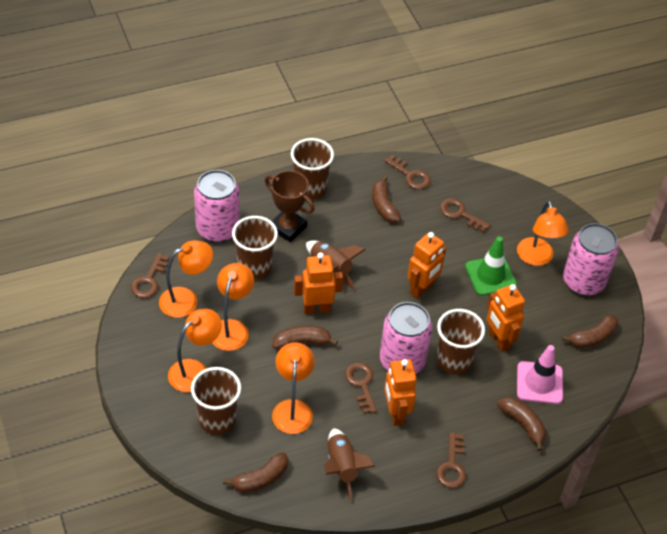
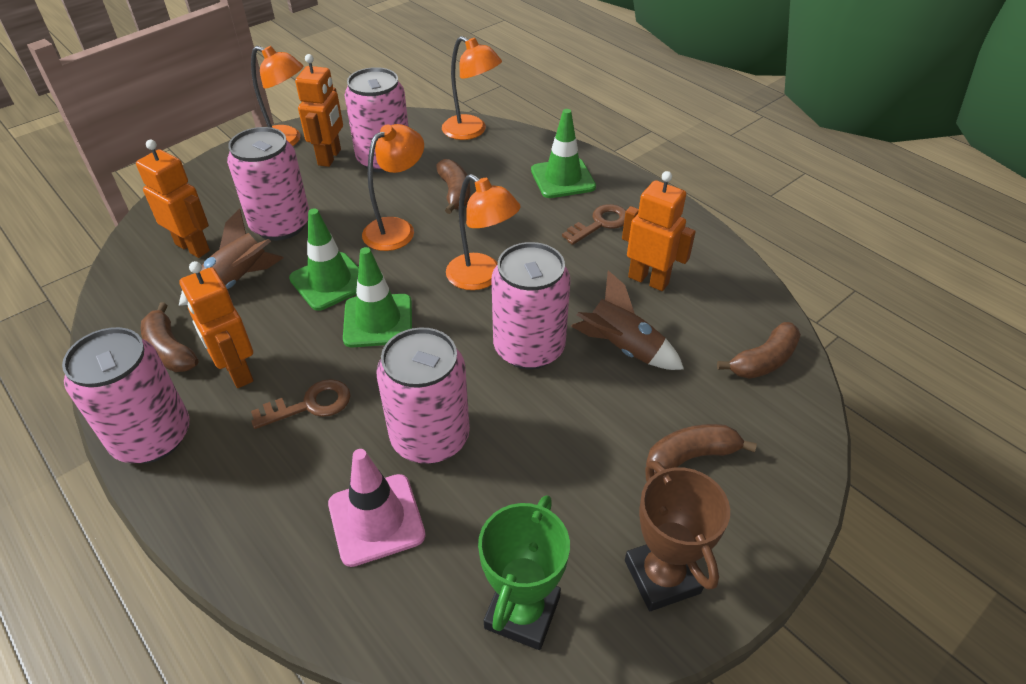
brown banana: 5 -> 4
brown cup: 4 -> 0
brown key: 5 -> 2
green traffic cone: 1 -> 3
green trophy: 0 -> 1
orange lamp: 5 -> 4
pink can: 3 -> 5

